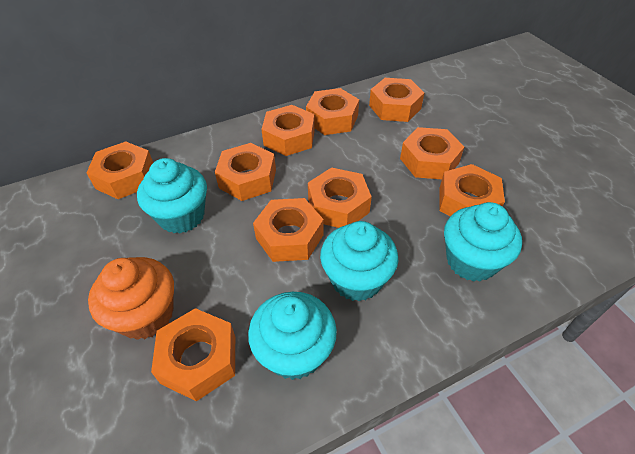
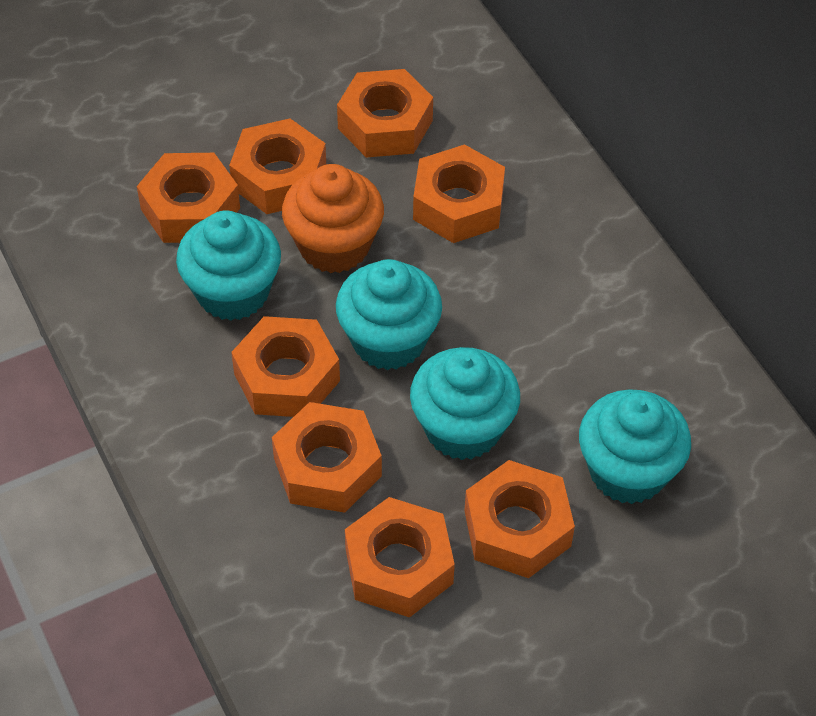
orange nut: 10 -> 8

